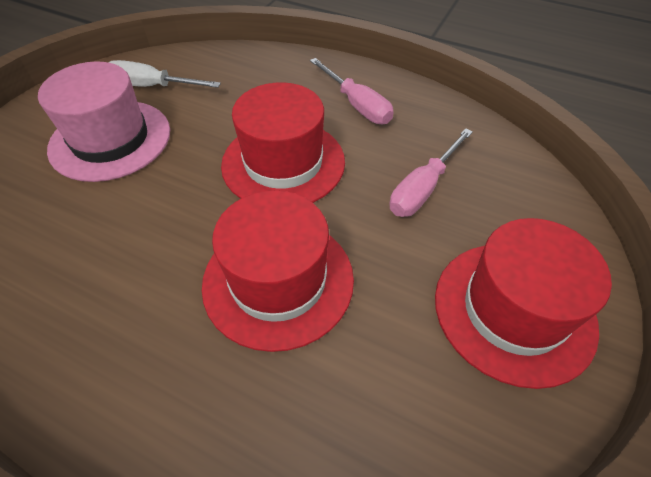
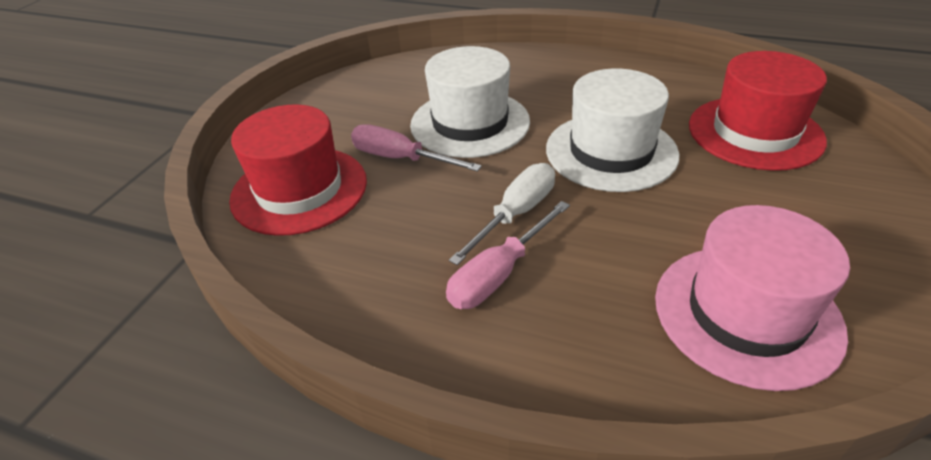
red hat: 3 -> 2
white hat: 0 -> 2

